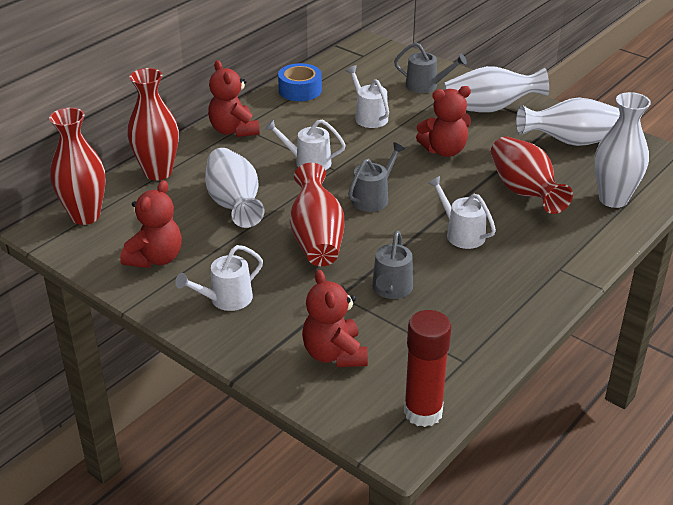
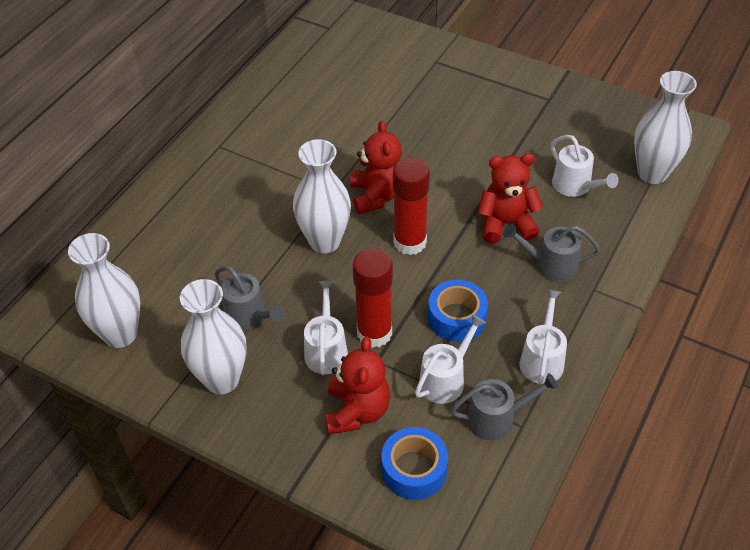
blue tape: 1 -> 2
red glue stick: 1 -> 2
red teddy bear: 4 -> 3
red vase: 4 -> 0

